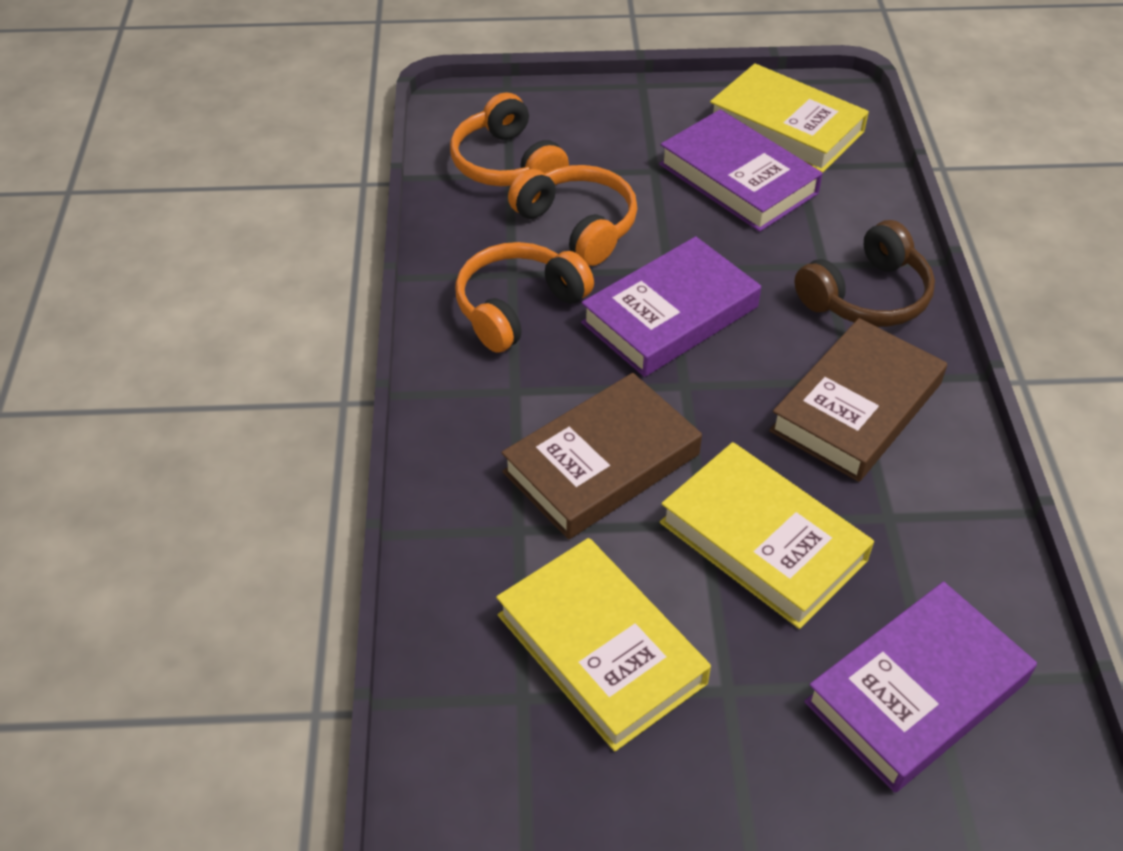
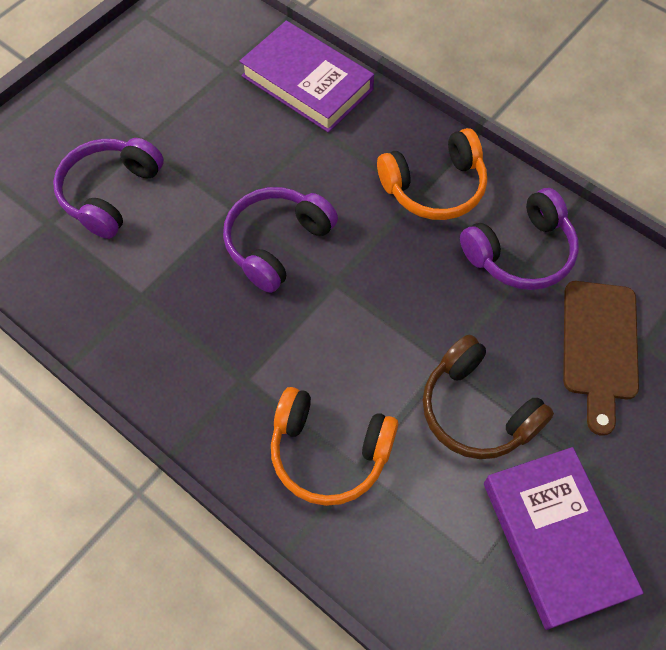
brown book: 2 -> 0
brown cutting board: 0 -> 1
orange headphones: 3 -> 2
purple book: 3 -> 2
purple headphones: 0 -> 3
yellow book: 3 -> 0

